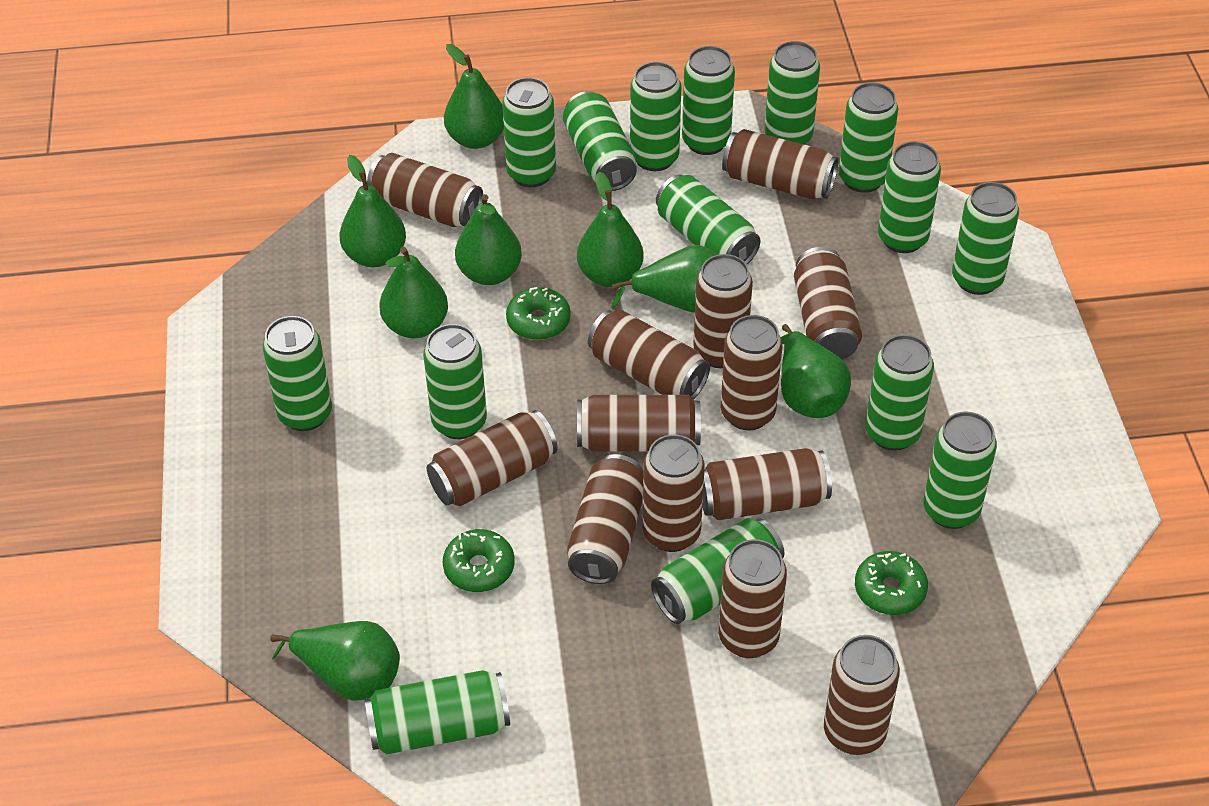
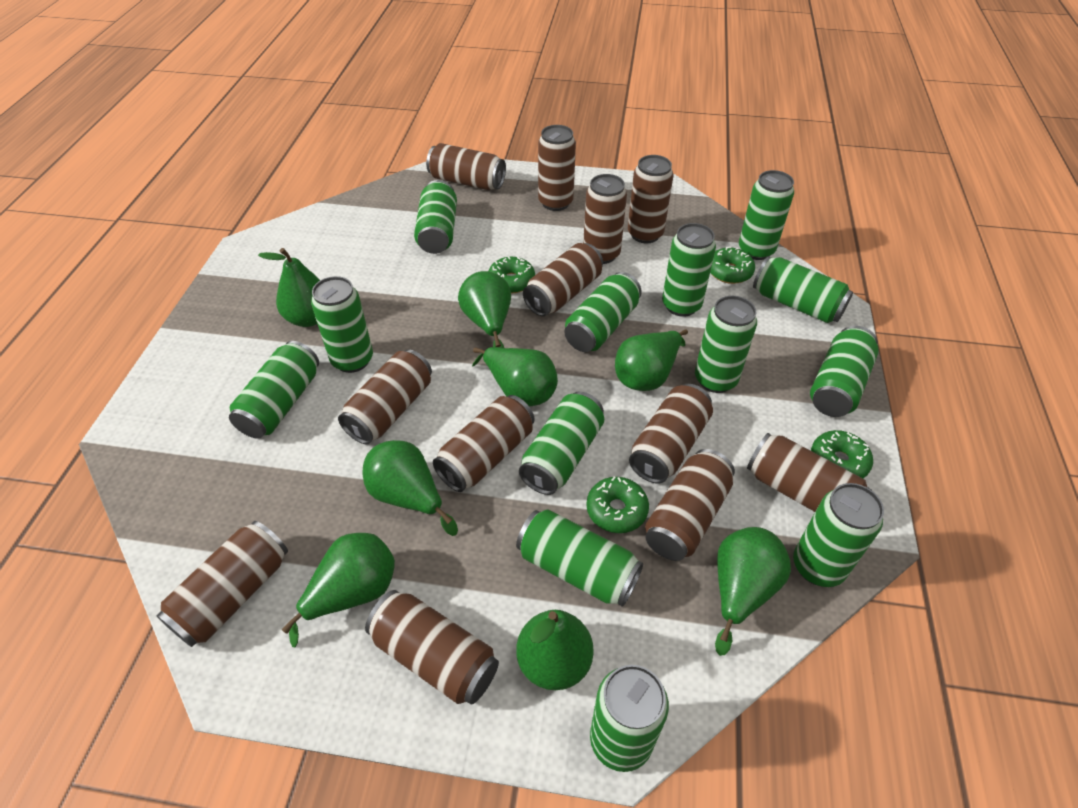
brown can: 13 -> 12
green can: 15 -> 13
green donut: 3 -> 4

